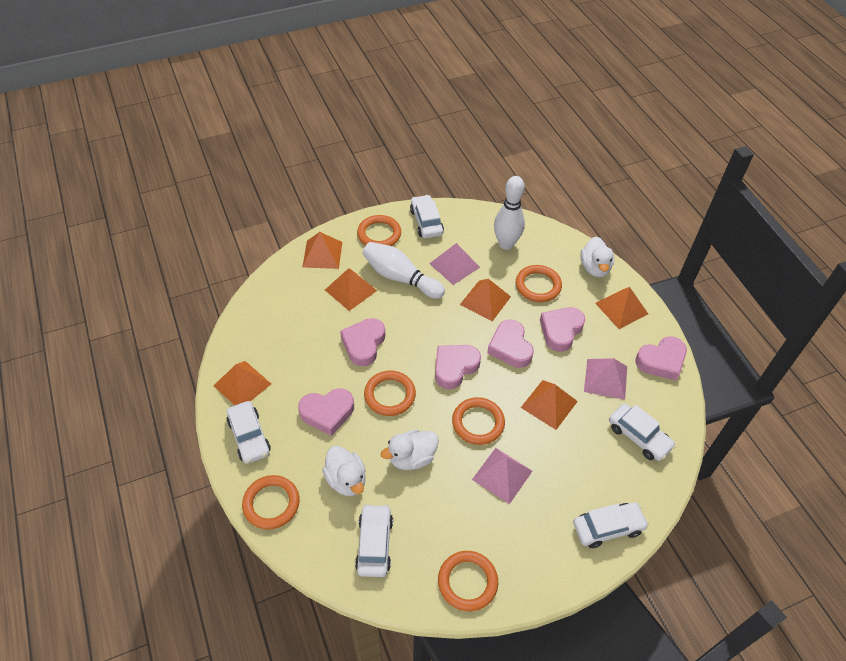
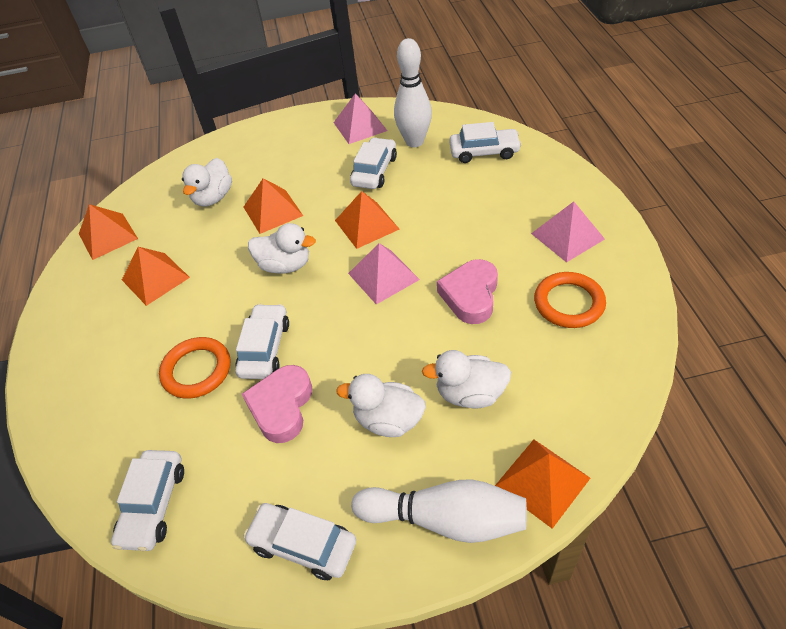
orange pyramid: 6 -> 5
orange ring: 6 -> 2
pink heart: 6 -> 2
white duck: 3 -> 4

